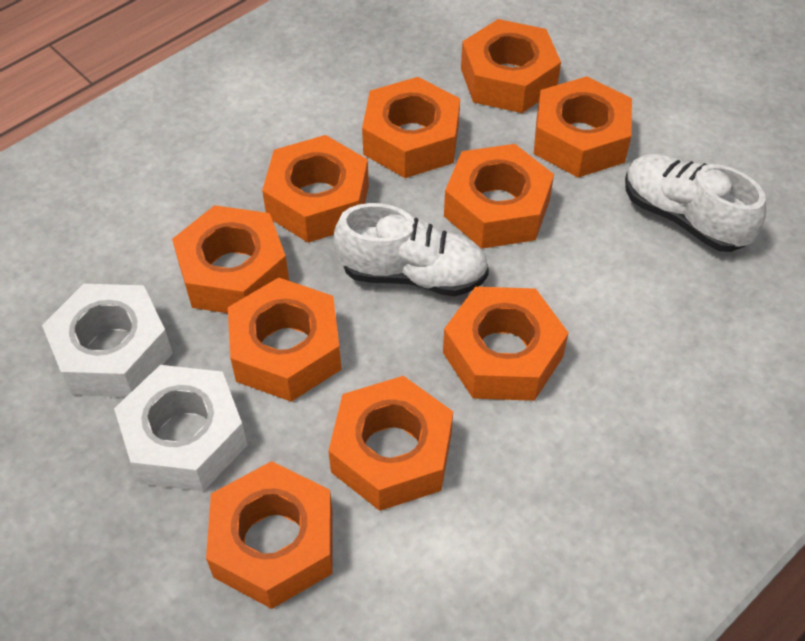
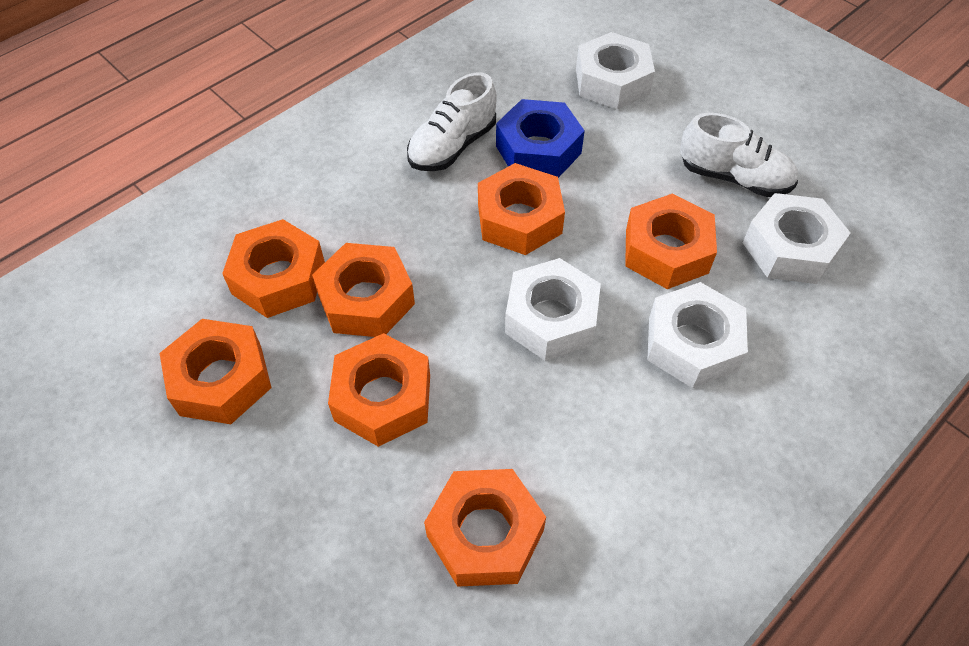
blue nut: 0 -> 1
orange nut: 10 -> 7
white nut: 2 -> 4

